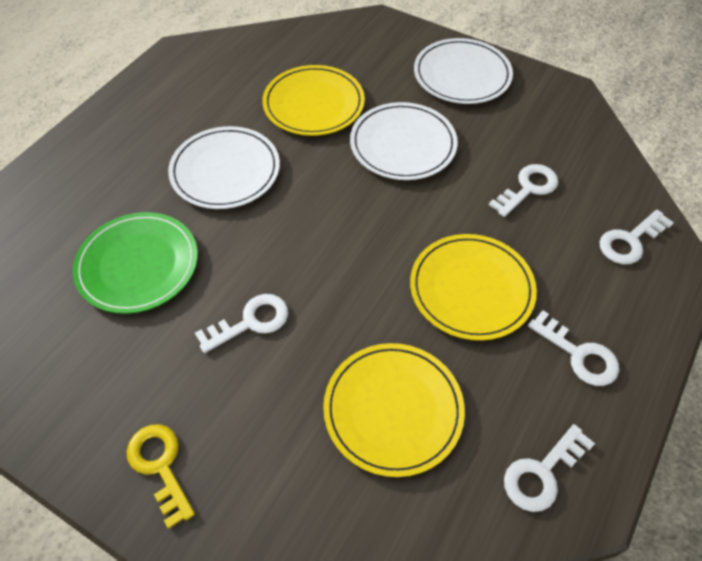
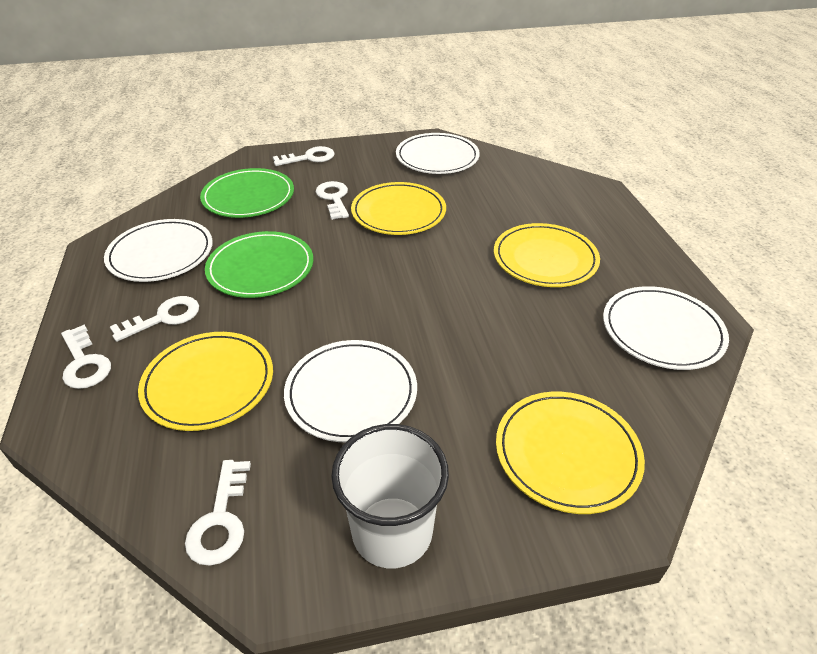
green plate: 1 -> 2
white cup: 0 -> 1
white plate: 3 -> 4
yellow key: 1 -> 0
yellow plate: 3 -> 4

